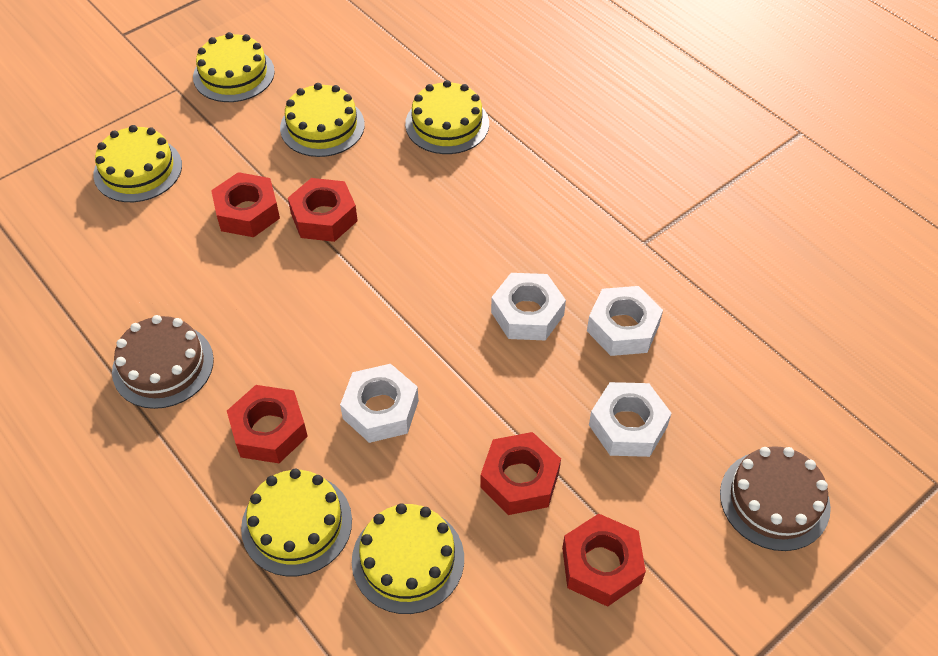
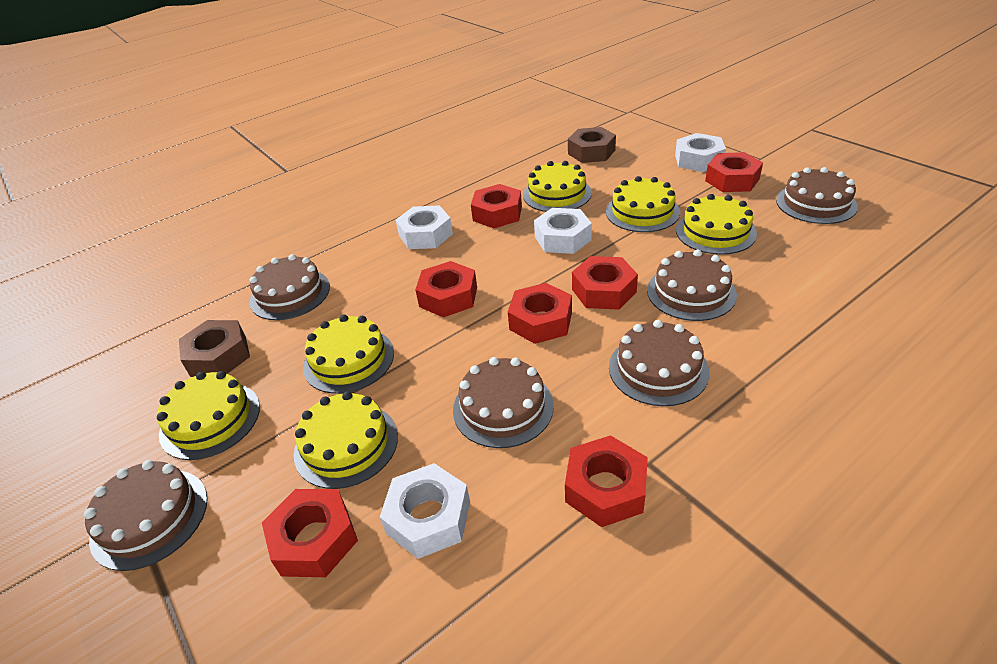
brown cake: 2 -> 6
brown nut: 0 -> 2
red nut: 5 -> 7

